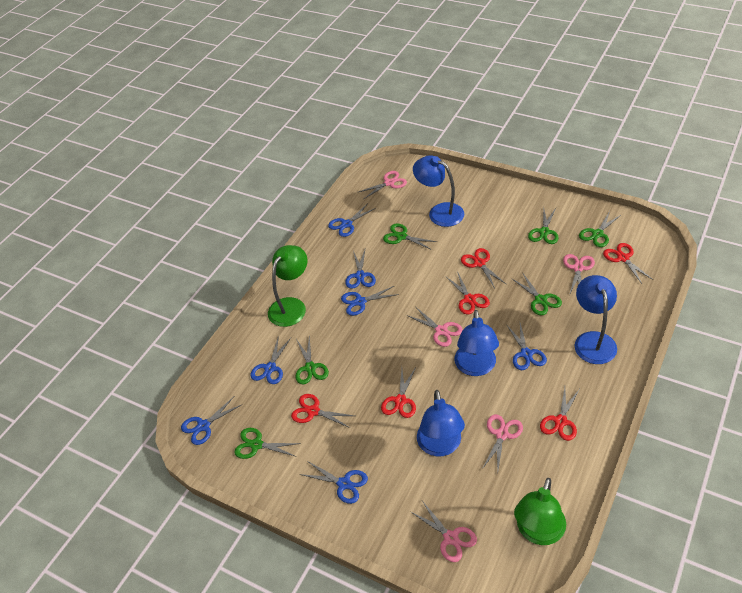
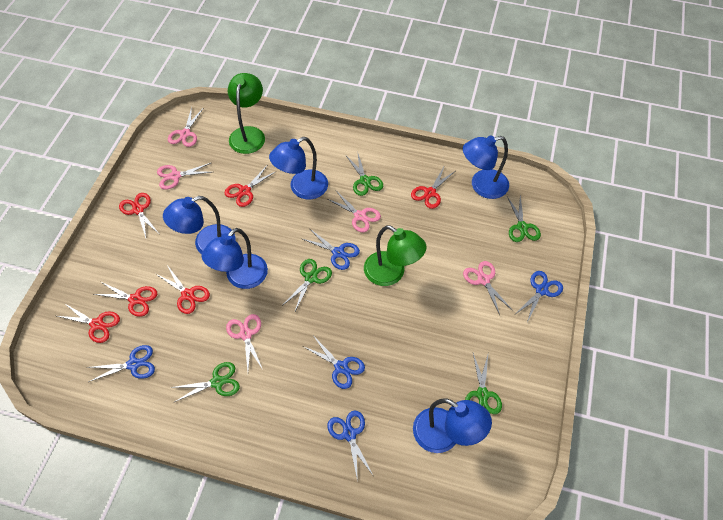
blue lamp: 4 -> 5
blue scissors: 7 -> 5
green scissors: 6 -> 5

